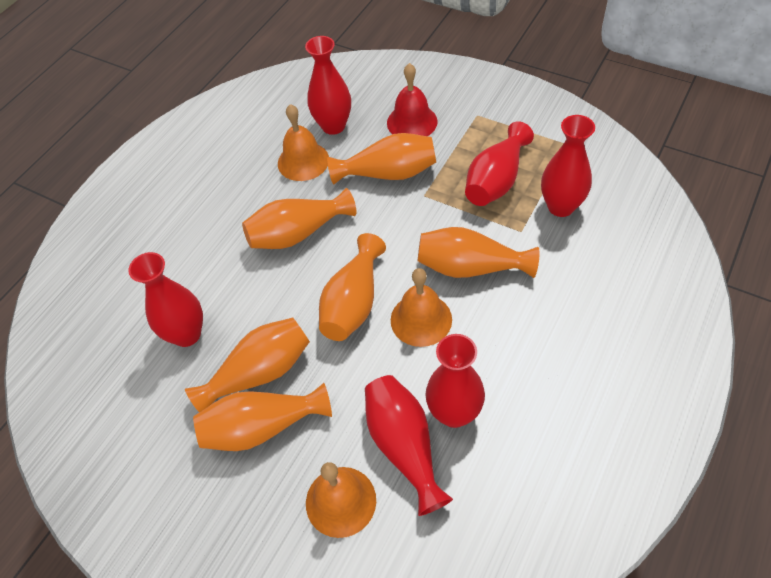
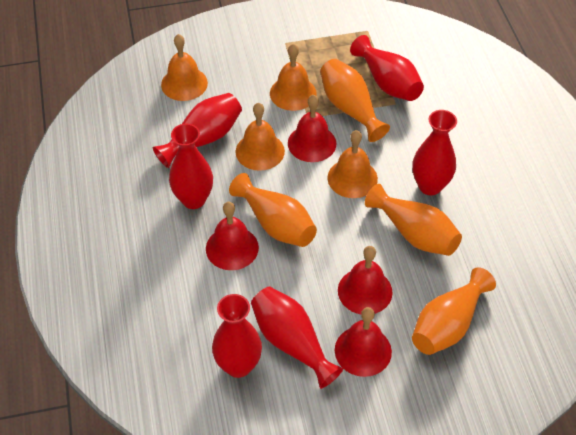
orange bell: 3 -> 4
orange vase: 6 -> 4
red bell: 1 -> 4

